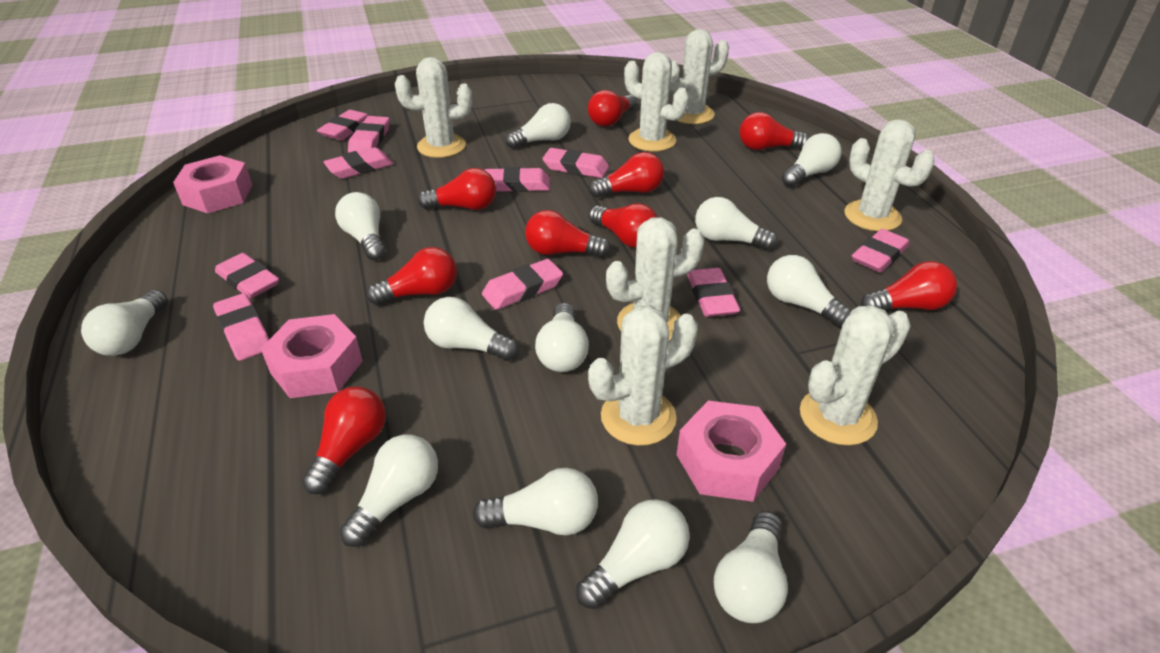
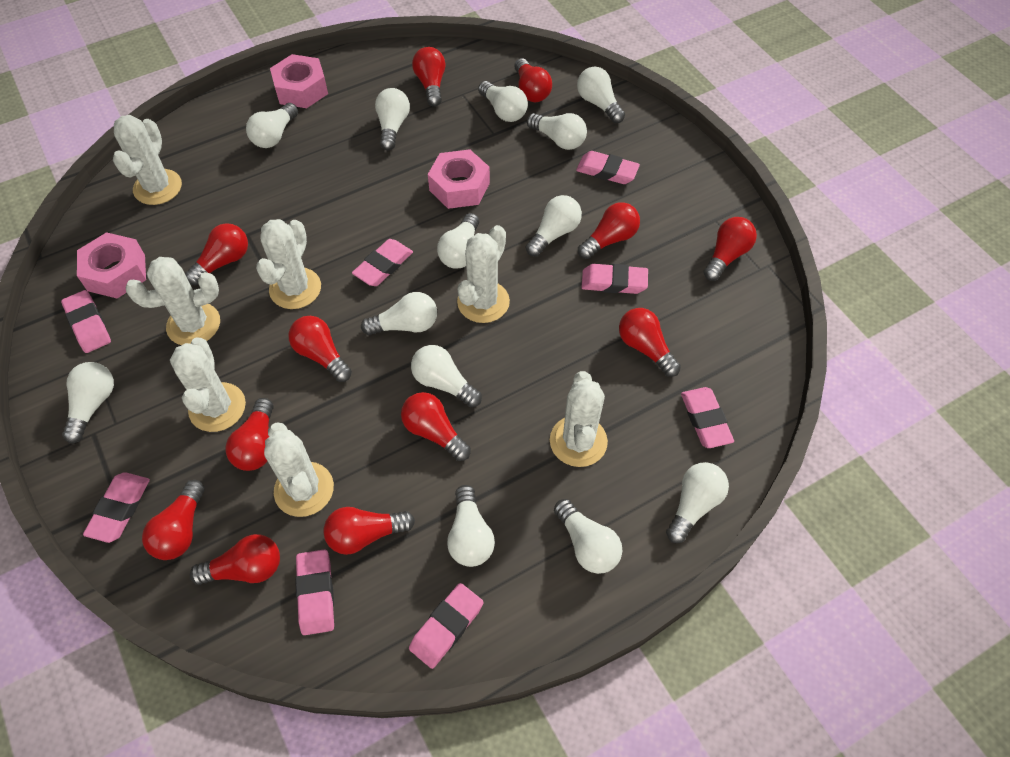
pink eraser: 10 -> 8
red light bulb: 9 -> 12
white light bulb: 12 -> 13

